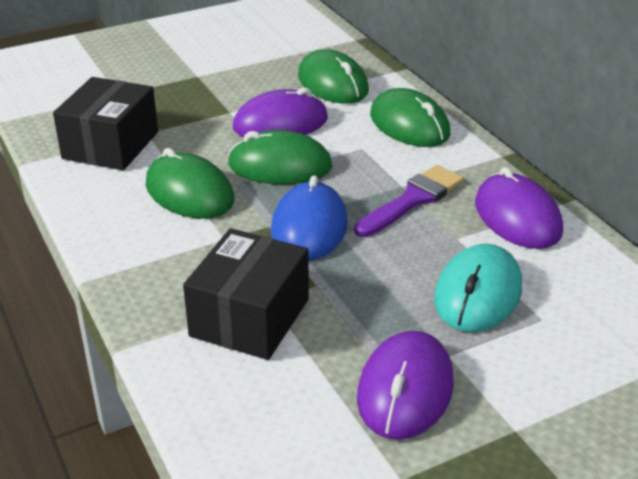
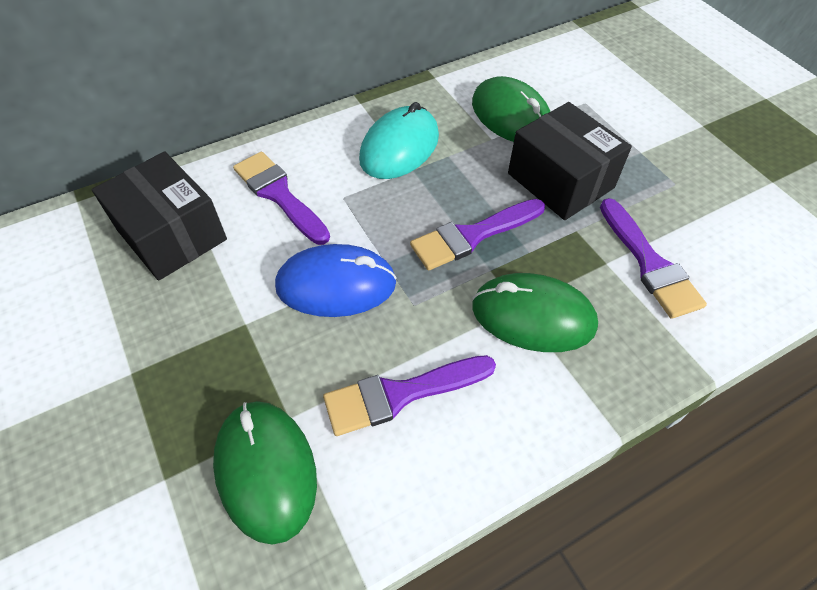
green mouse: 4 -> 3
purple brush: 1 -> 4
purple mouse: 3 -> 0

